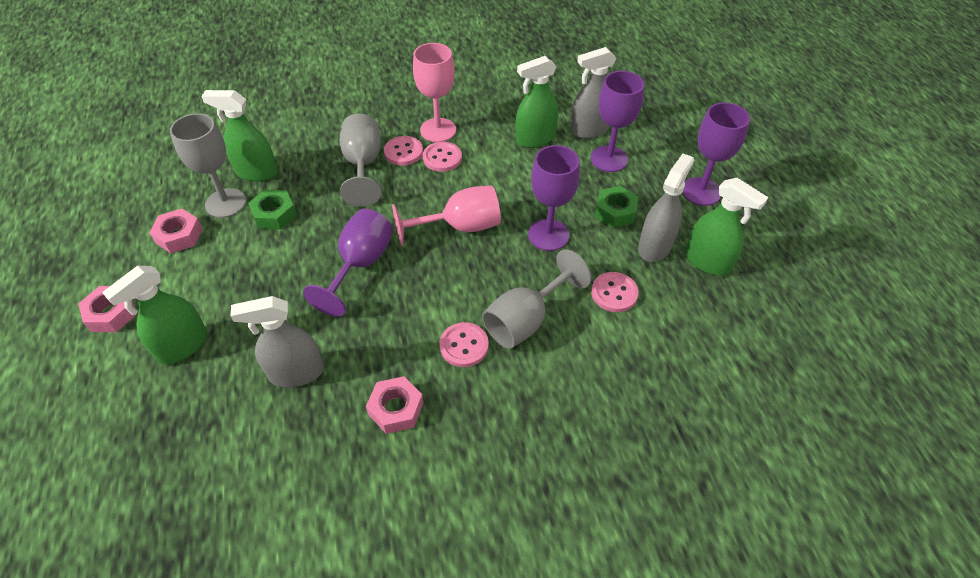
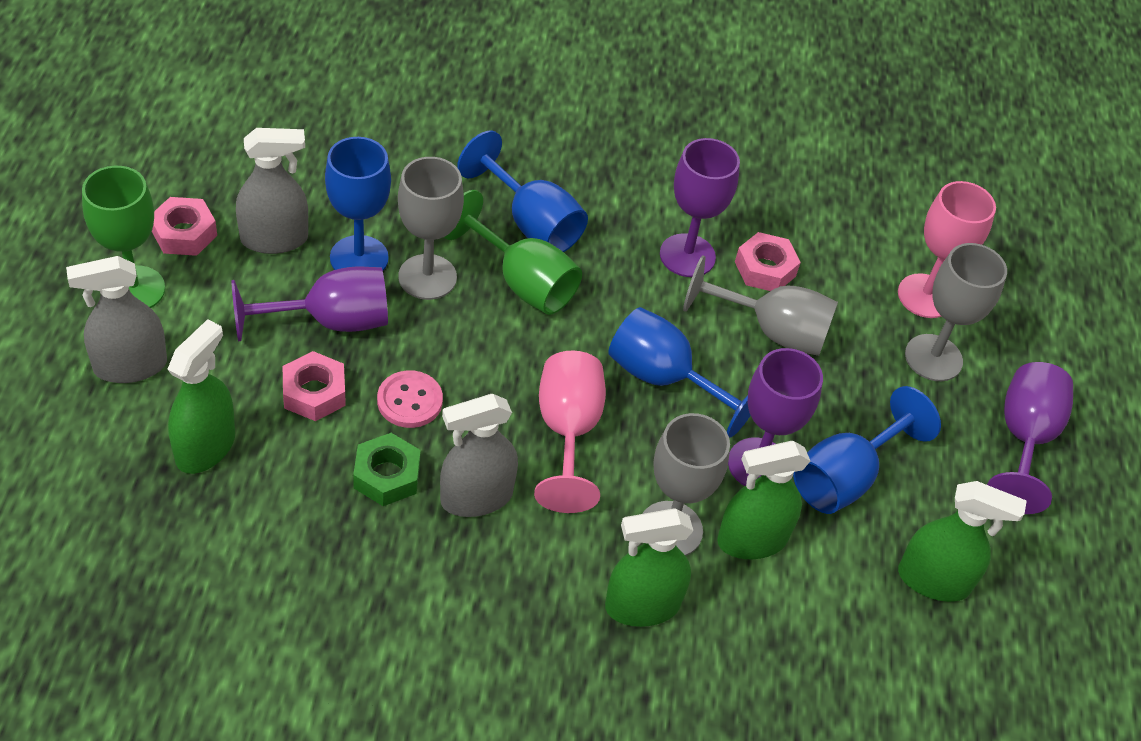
blue goblet: 0 -> 4
green goblet: 0 -> 2
green nut: 2 -> 1
grey goblet: 3 -> 4
pink button: 4 -> 1

